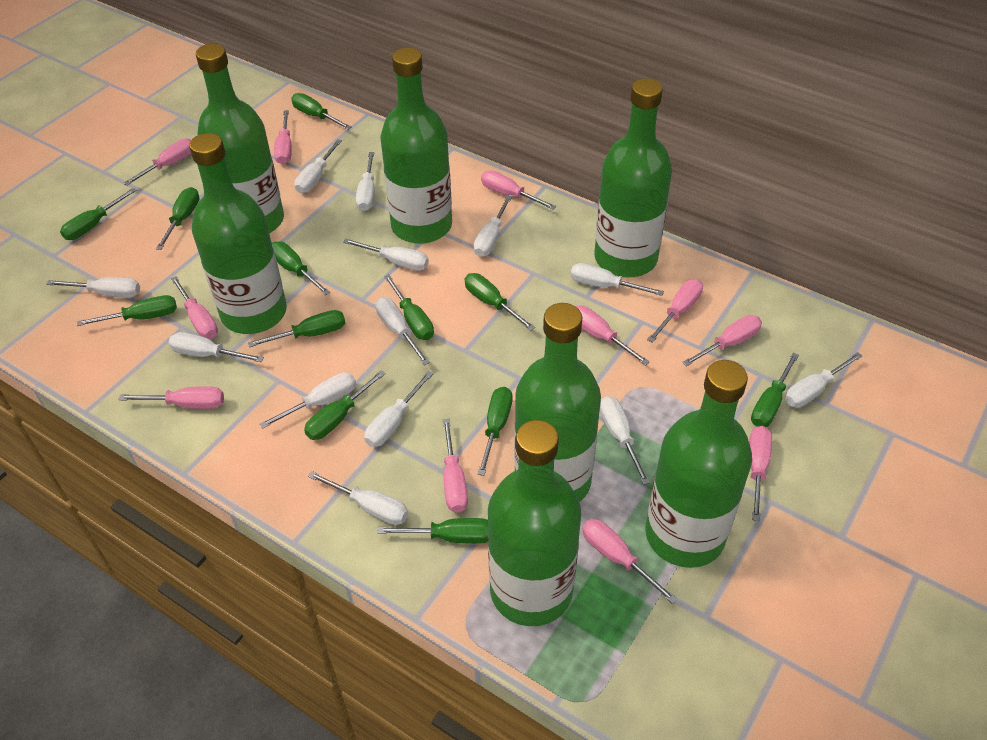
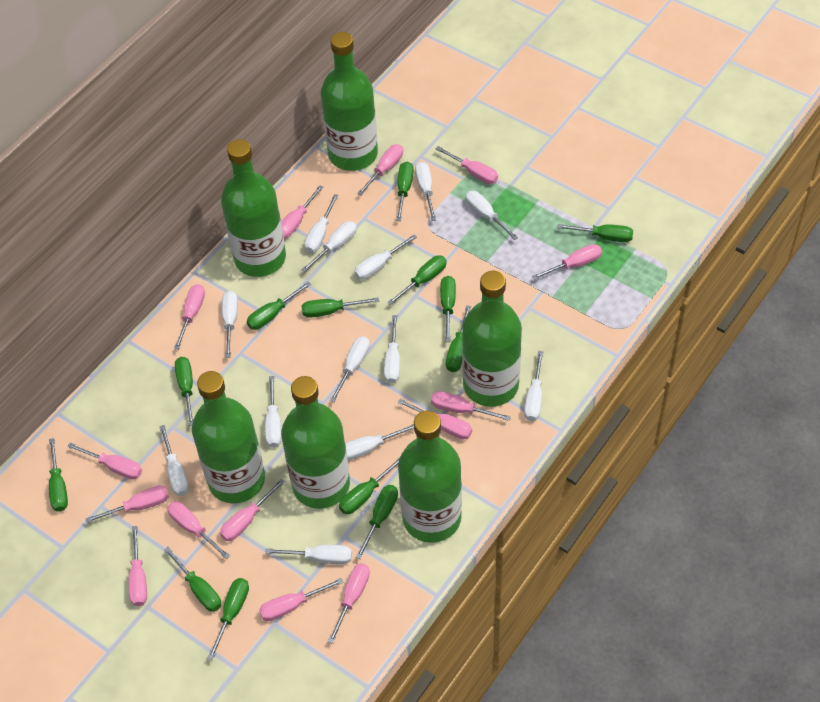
green bottle: 7 -> 6
green screwdriver: 12 -> 13
pink screwdriver: 11 -> 14

